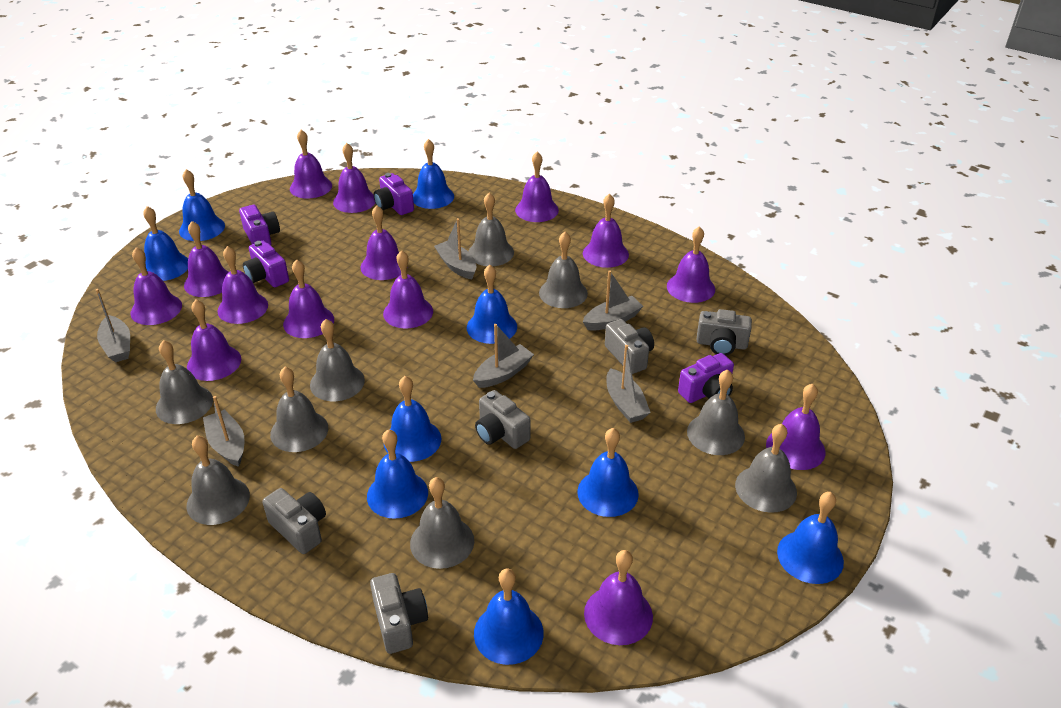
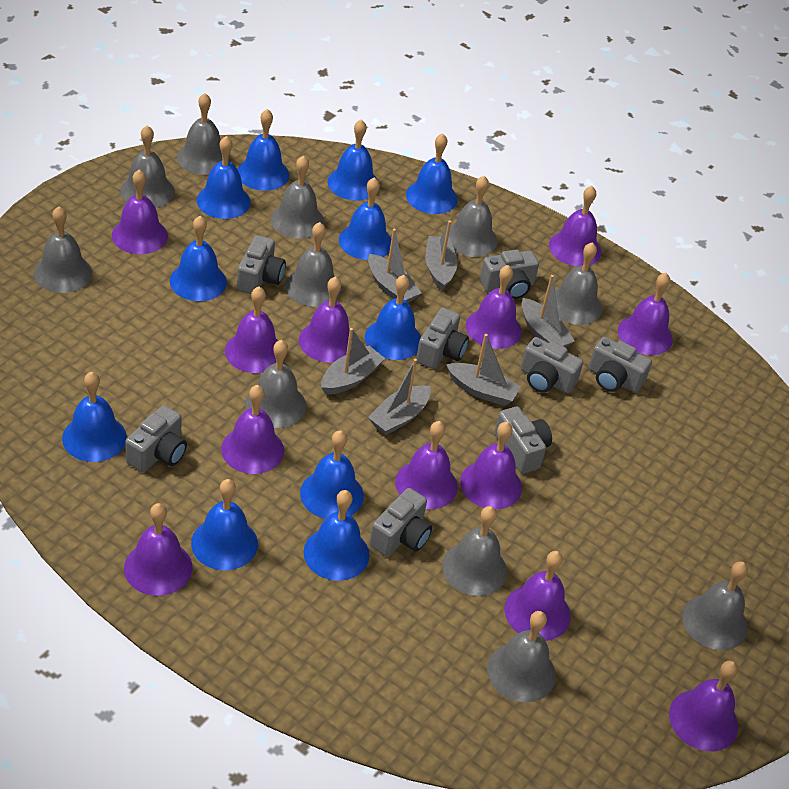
blue bell: 9 -> 11
grey bell: 9 -> 11
grey camera: 5 -> 8
purple bell: 14 -> 12
purple camera: 4 -> 0

